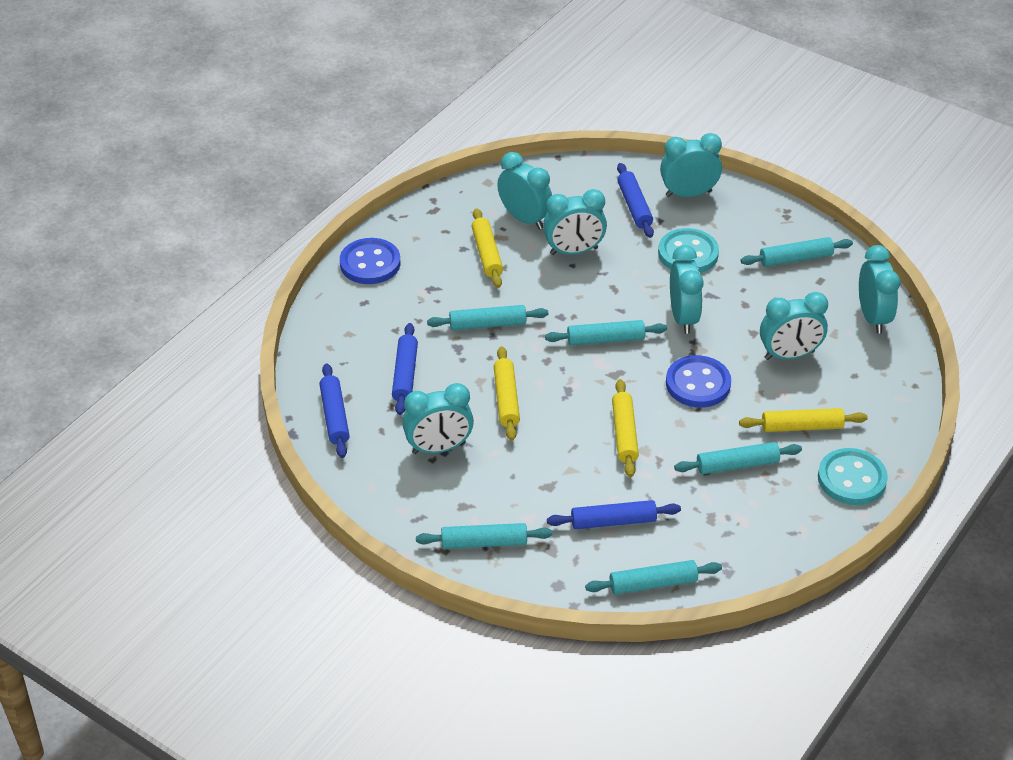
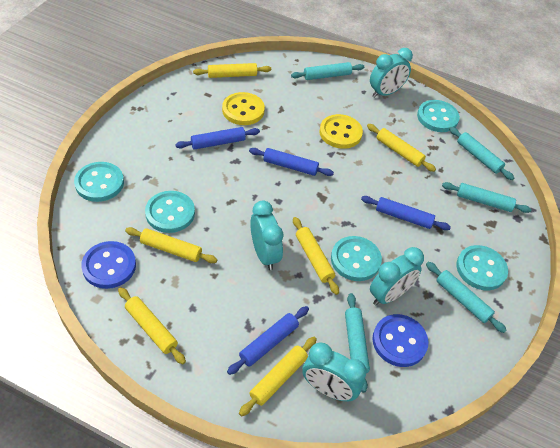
turquoise button: 2 -> 5
turquoise clock: 7 -> 4
turquoise rolling pin: 6 -> 5
yellow button: 0 -> 2
yellow rolling pin: 4 -> 6

